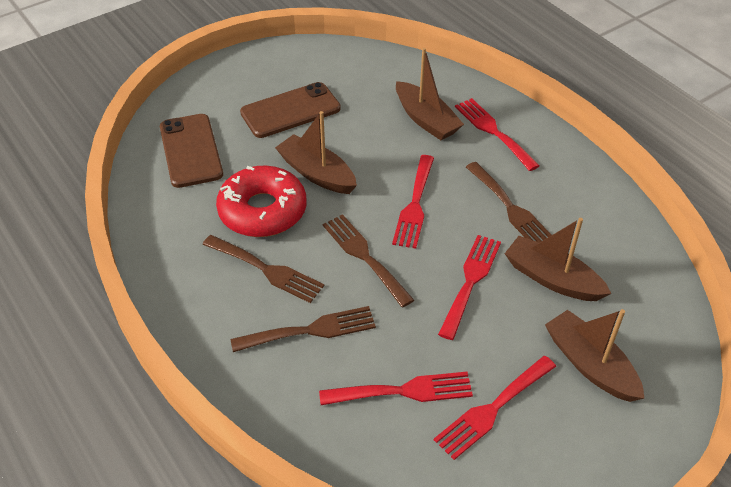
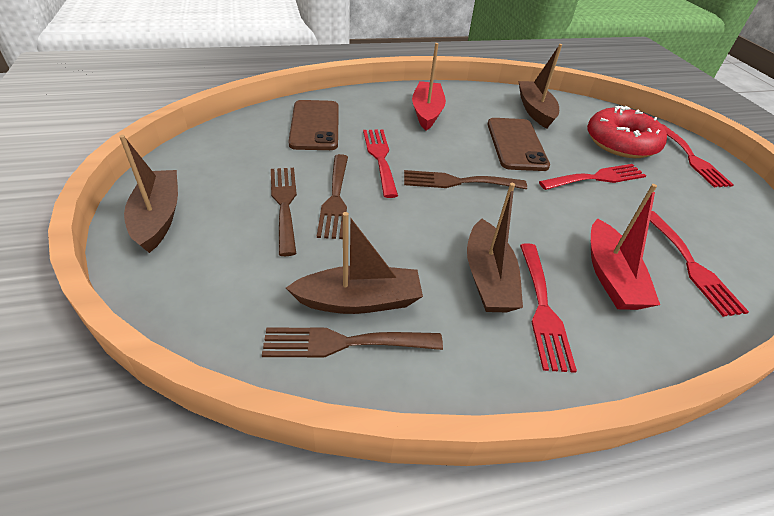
red boat: 0 -> 2

